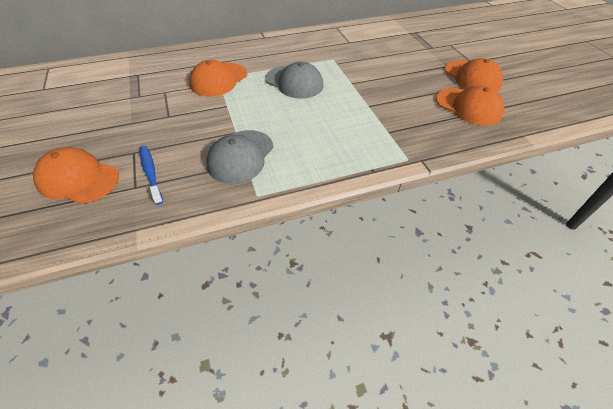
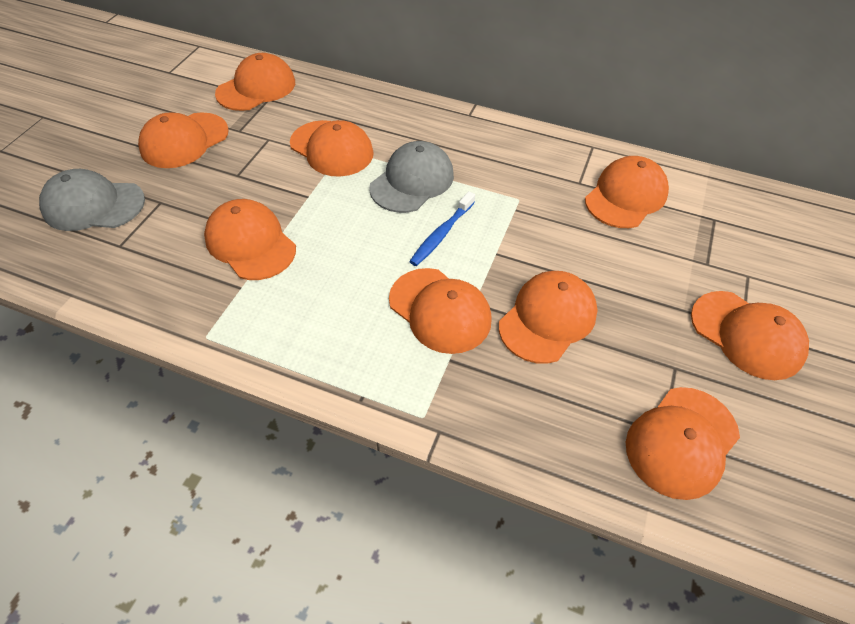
orange cap: 4 -> 9

